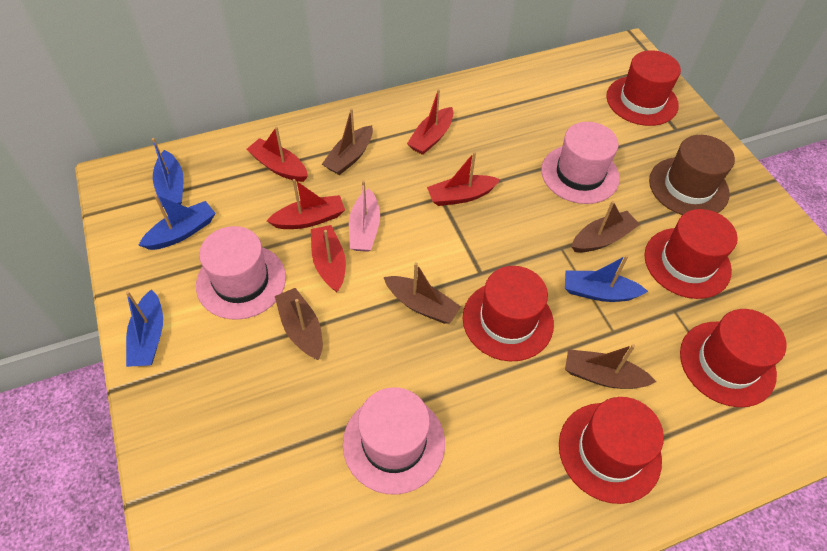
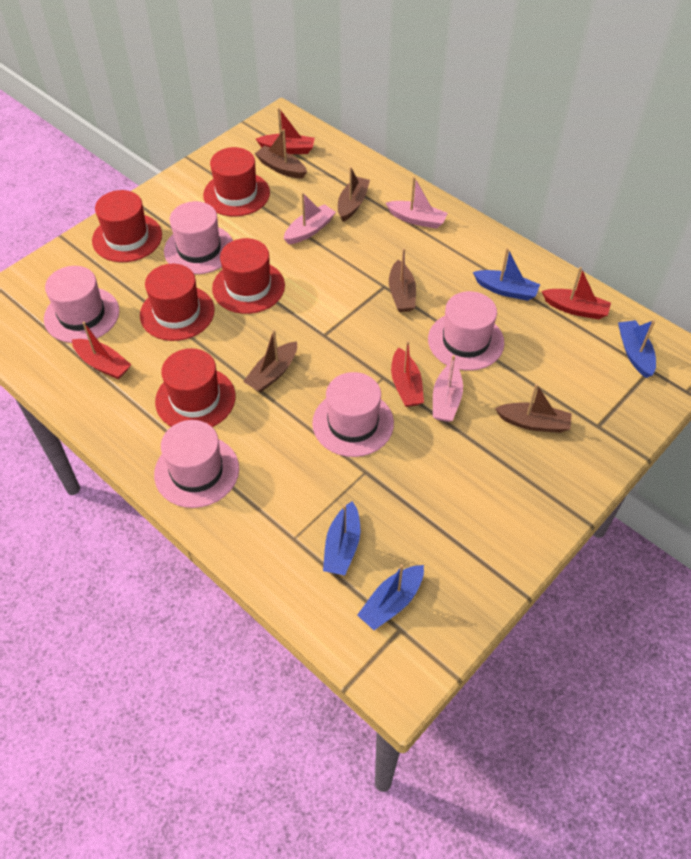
brown hat: 1 -> 0
pink boat: 1 -> 3
pink hat: 3 -> 5
red boat: 5 -> 4

